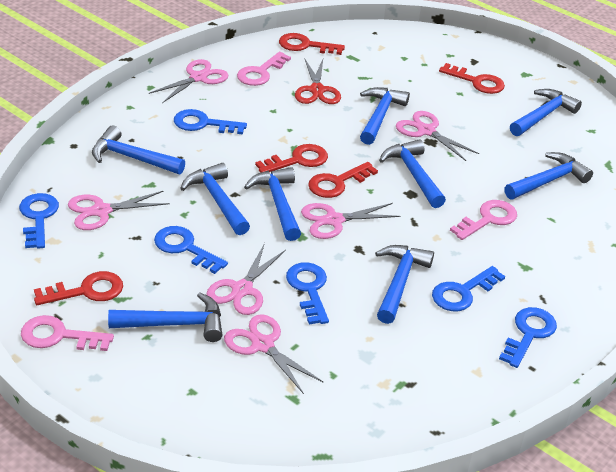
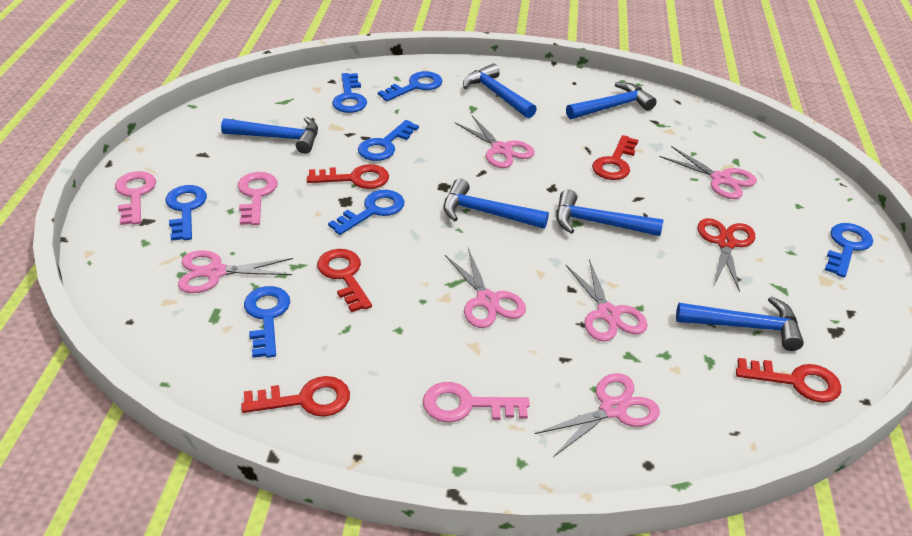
blue hammer: 9 -> 6
blue key: 6 -> 7

